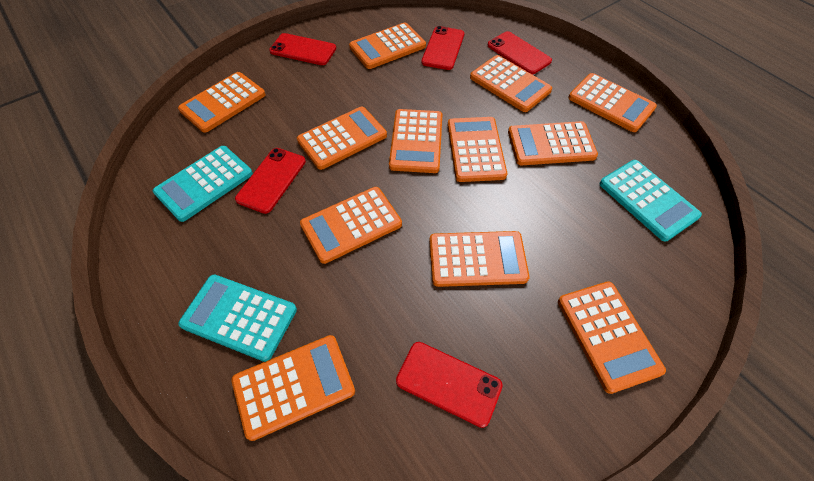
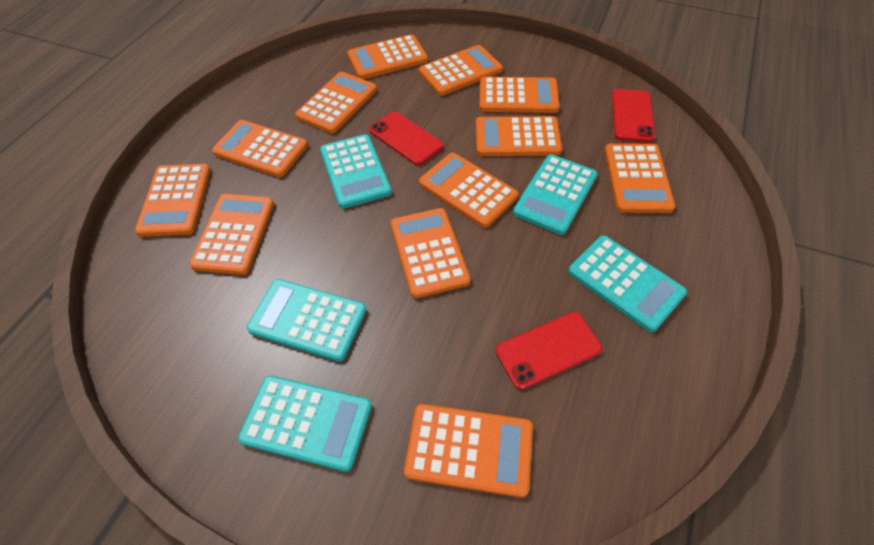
red phone: 5 -> 3
turquoise calculator: 3 -> 5

